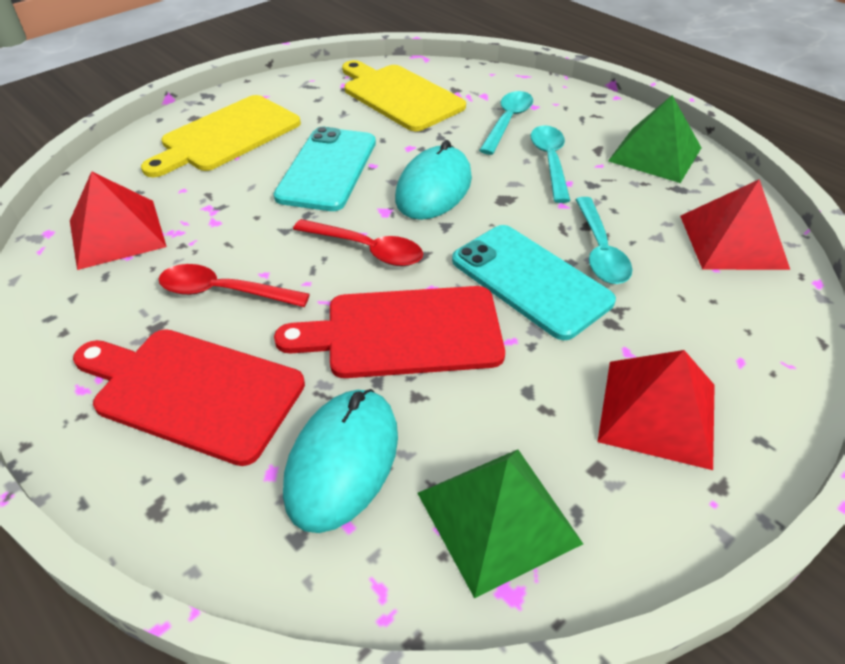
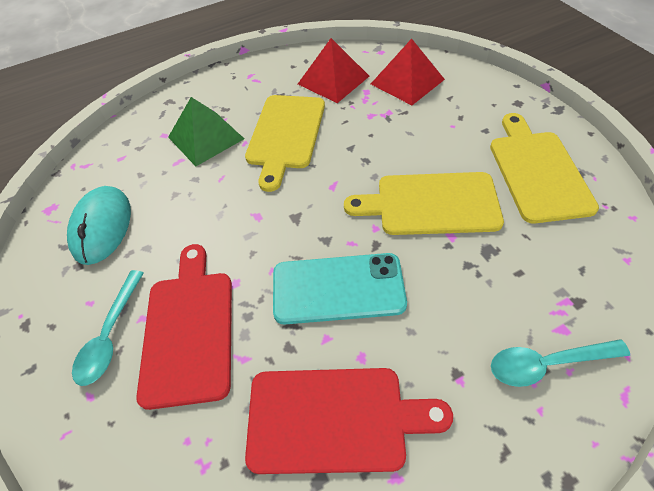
green pyramid: 2 -> 1
red pyramid: 3 -> 2
red spoon: 2 -> 0
turquoise mouse: 2 -> 1
turquoise phone: 2 -> 1
turquoise spoon: 3 -> 2
yellow cutting board: 2 -> 3

